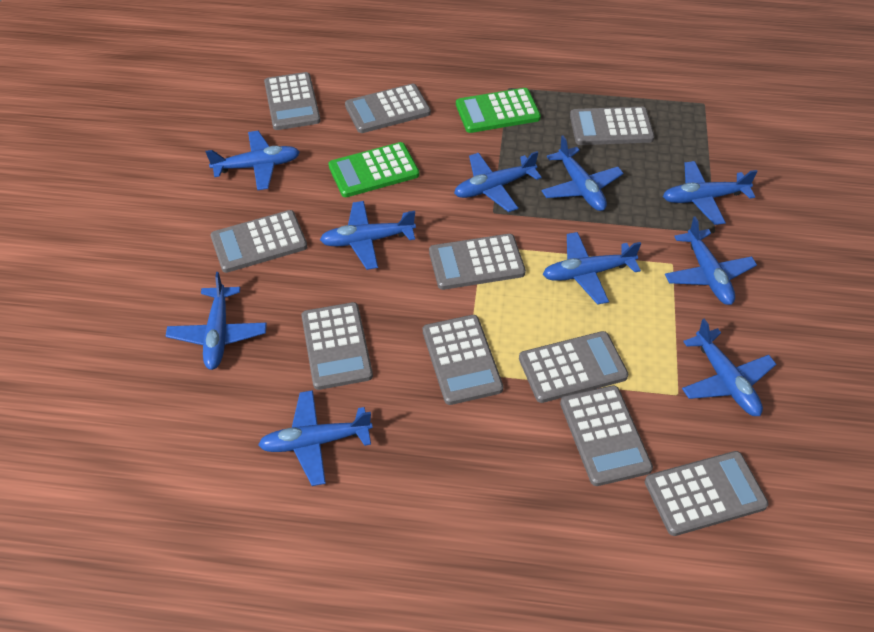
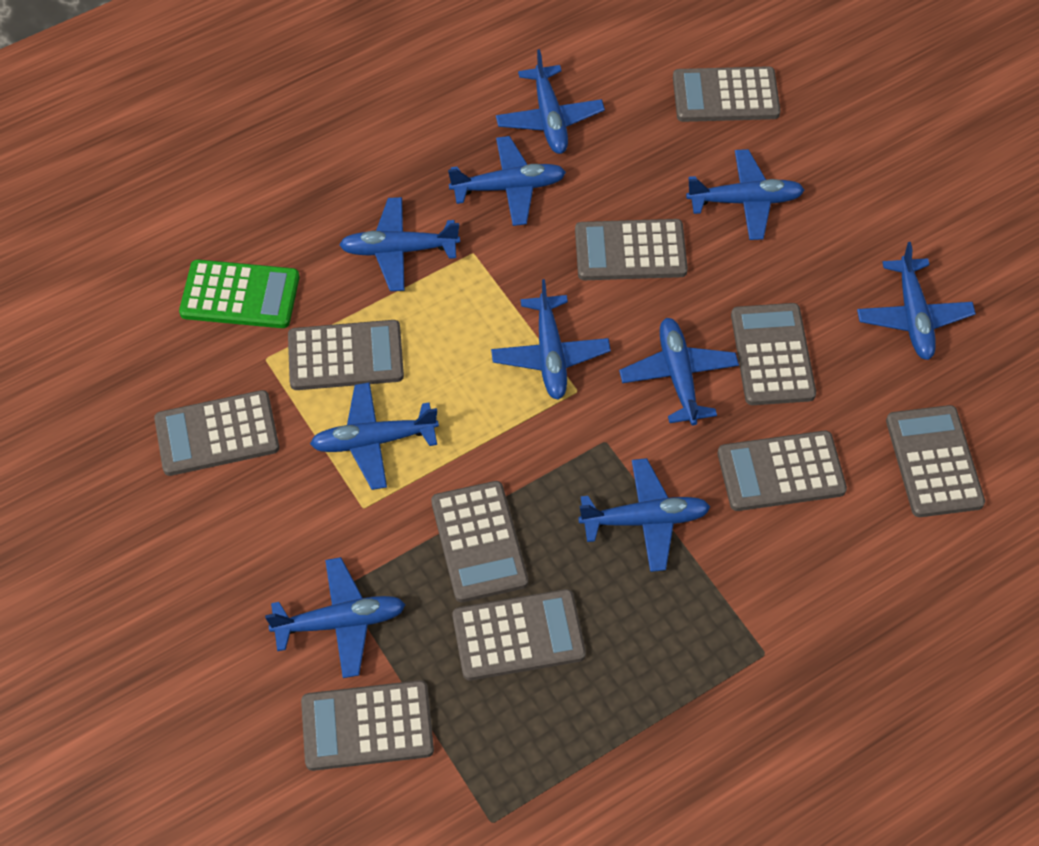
green calculator: 2 -> 1

